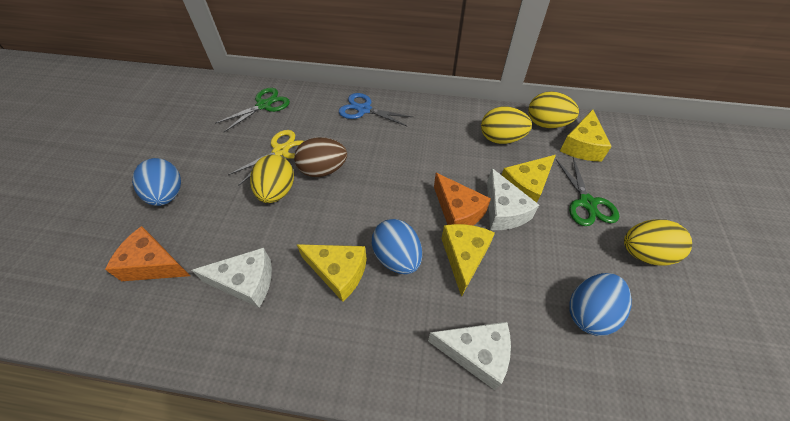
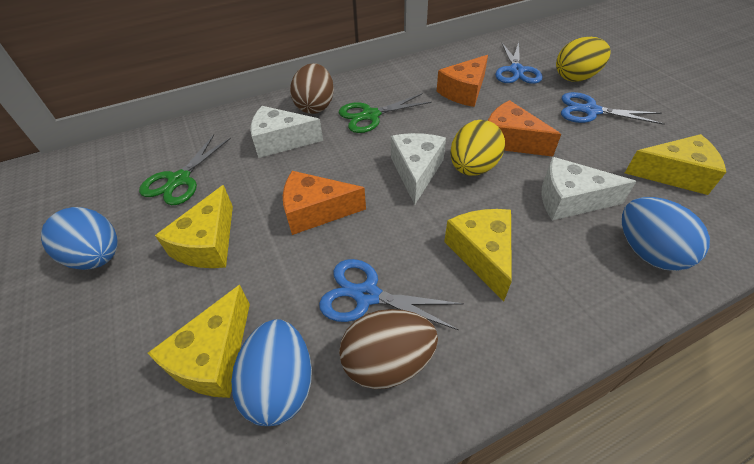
blue scissors: 1 -> 3
brown egg: 1 -> 2
orange cheese: 2 -> 3
yellow egg: 4 -> 2
yellow scissors: 1 -> 0

